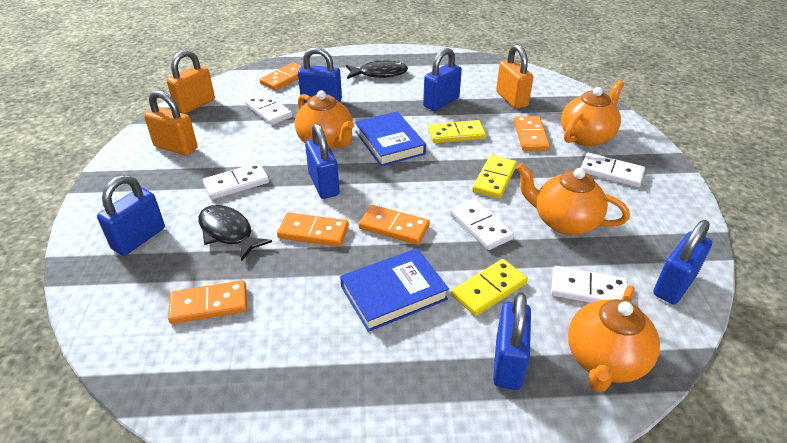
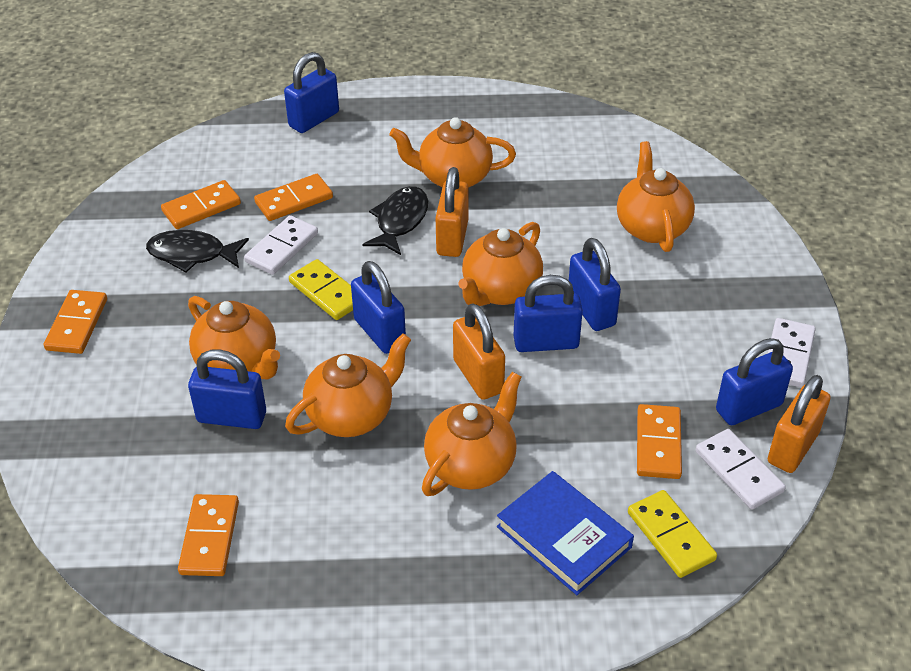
blue book: 2 -> 1
orange teapot: 4 -> 6
white domino: 5 -> 3
yellow domino: 3 -> 2

